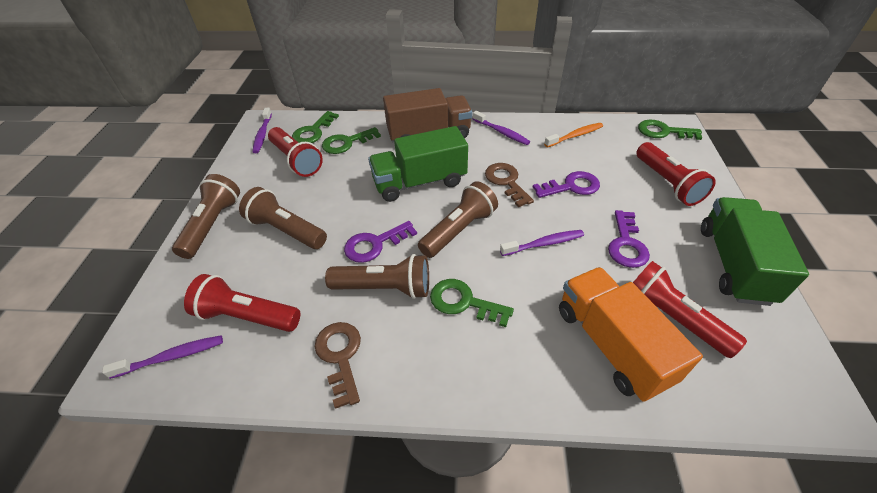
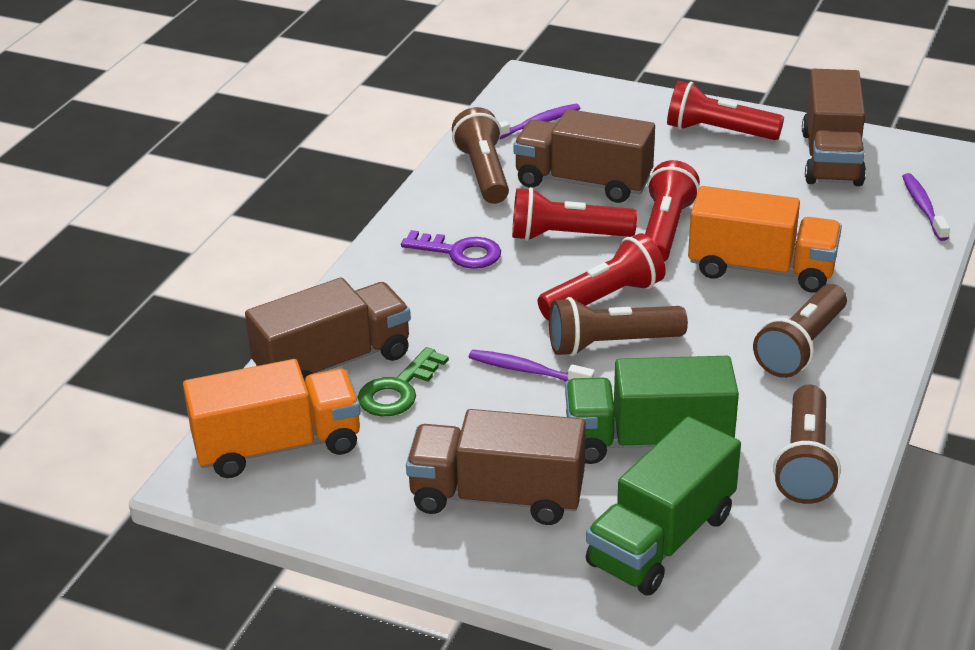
brown key: 2 -> 0
brown truck: 1 -> 4
green key: 4 -> 1
orange toothbrush: 1 -> 0
orange truck: 1 -> 2
purple key: 3 -> 1
purple toothbrush: 4 -> 3

